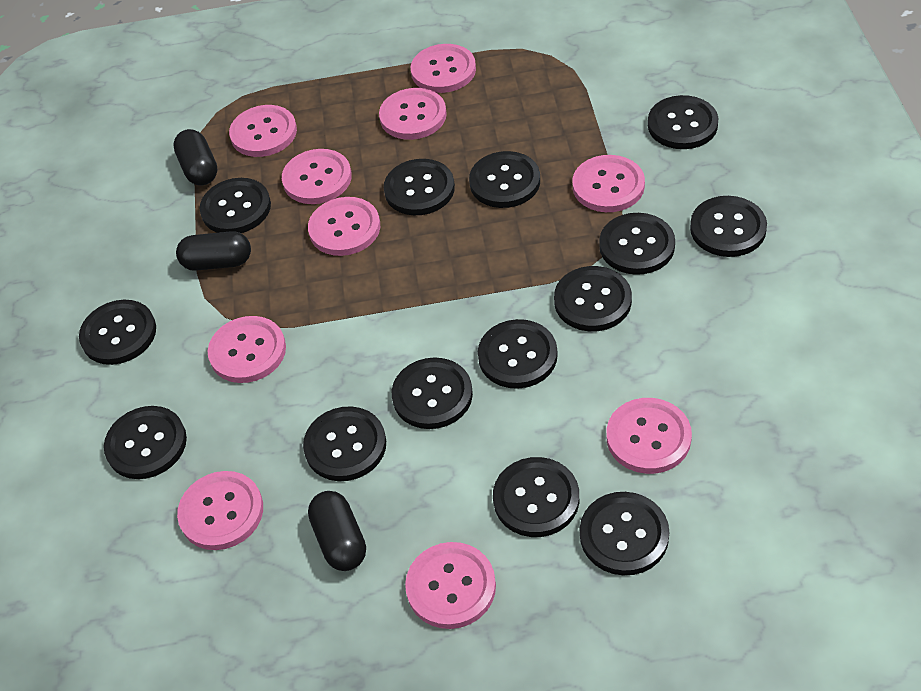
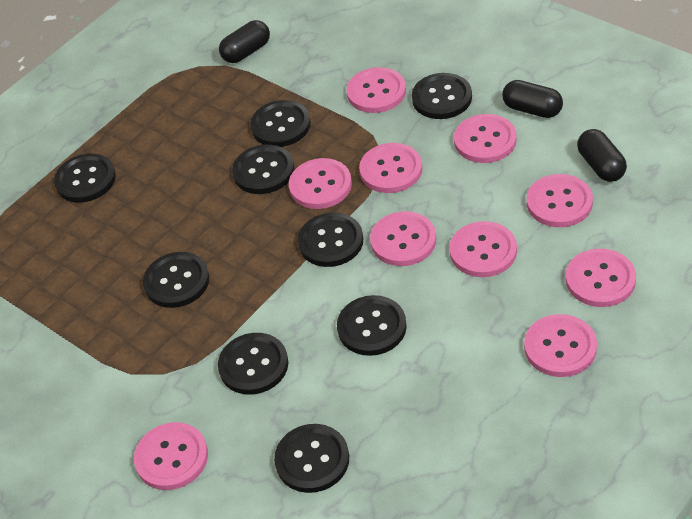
black button: 14 -> 9

